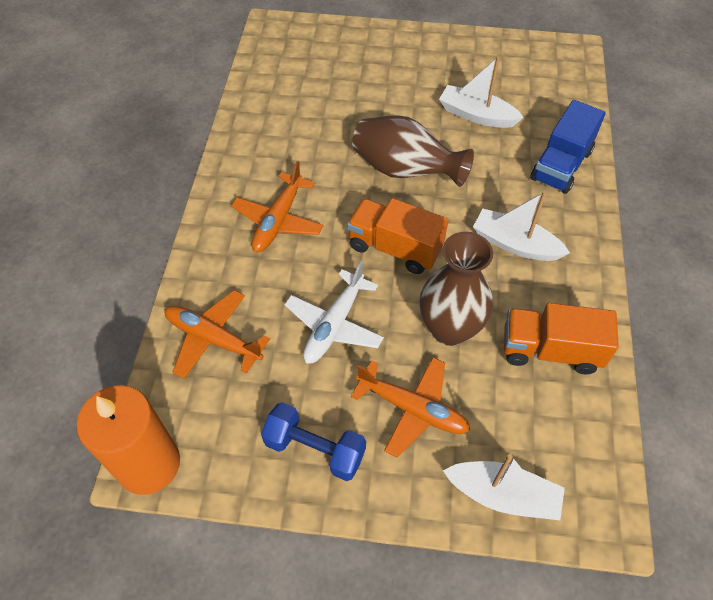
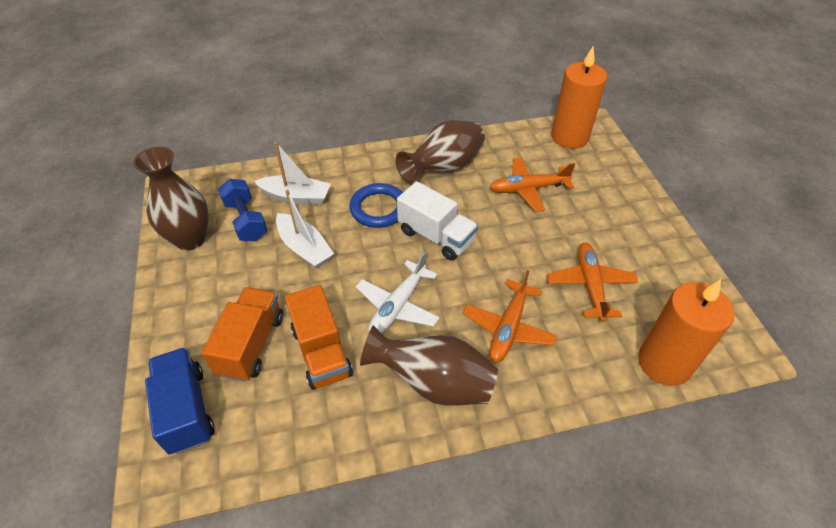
blue ring: 0 -> 1
brown vase: 2 -> 3
orange candle: 1 -> 2
white boat: 3 -> 2
white truck: 0 -> 1

